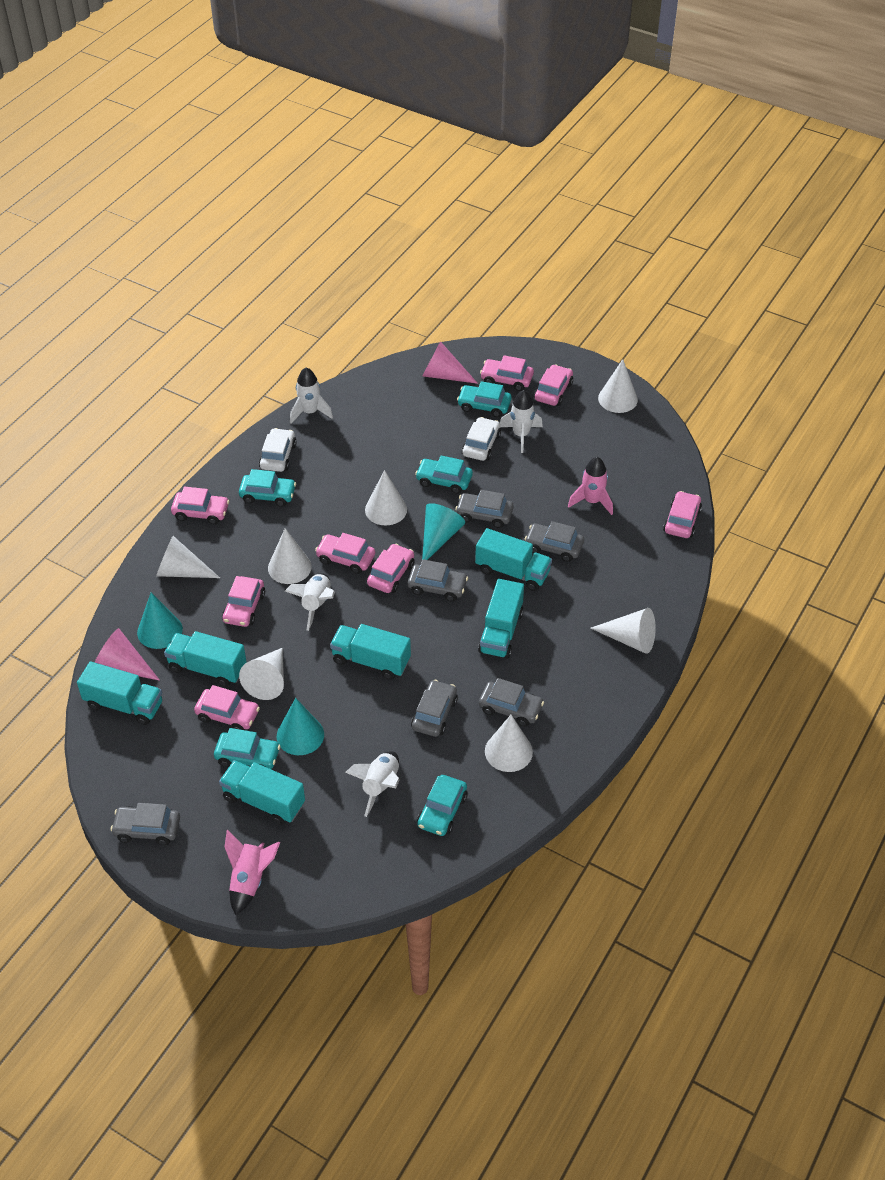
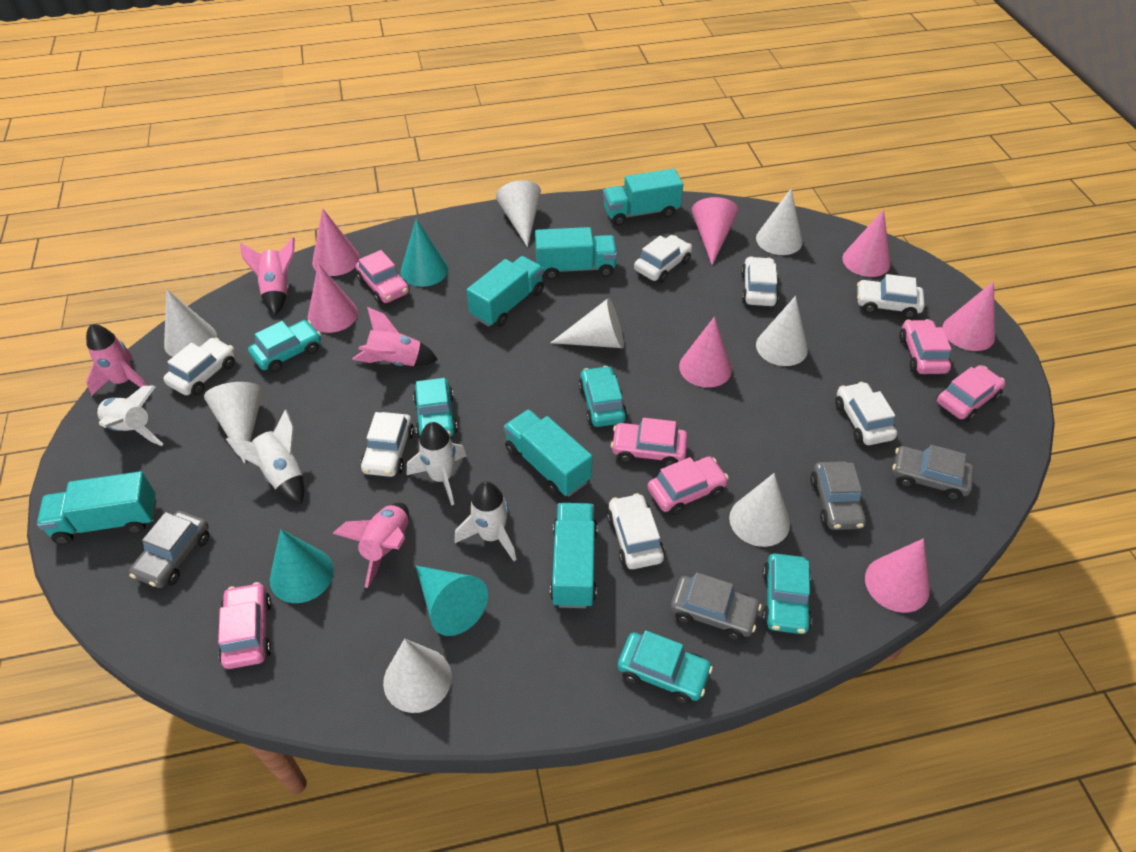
grey car: 6 -> 4
pink car: 8 -> 6
pink cone: 2 -> 7
pink rocket: 2 -> 4
white car: 2 -> 7
white cone: 7 -> 8

